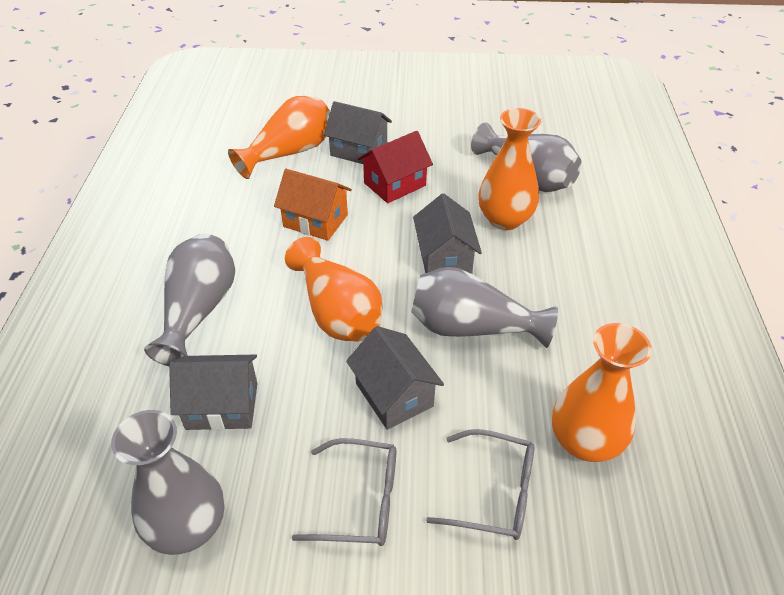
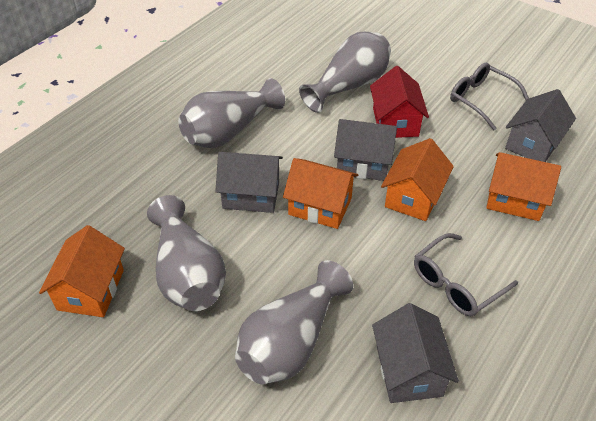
orange house: 1 -> 4
orange vase: 4 -> 0

